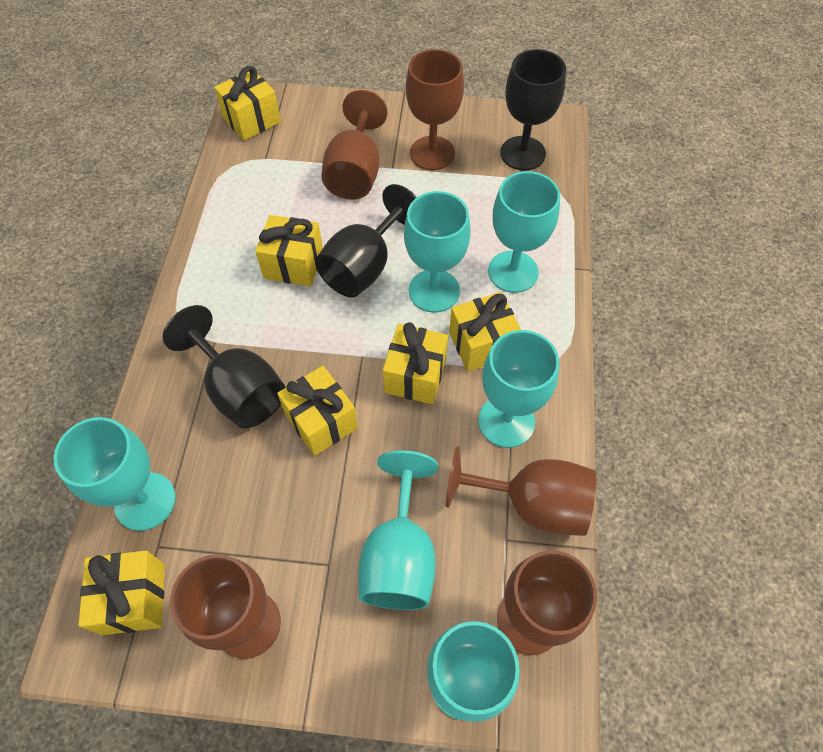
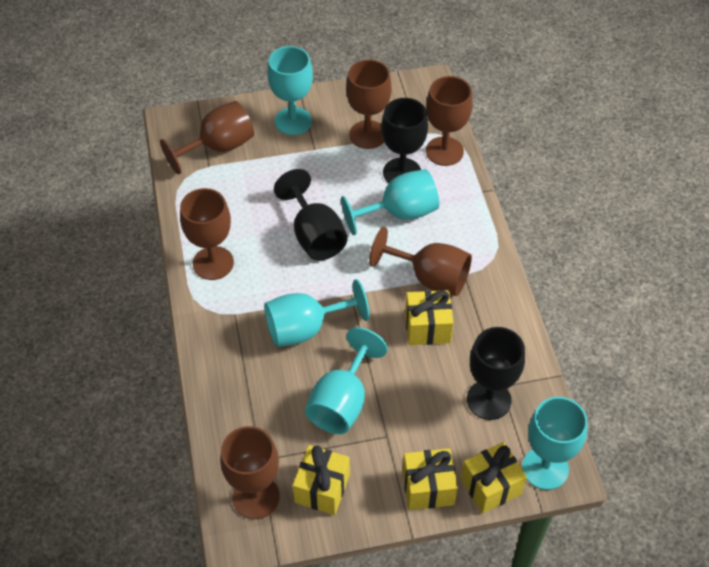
brown goblet: 5 -> 6
turquoise goblet: 6 -> 5
yellow gift: 6 -> 4

